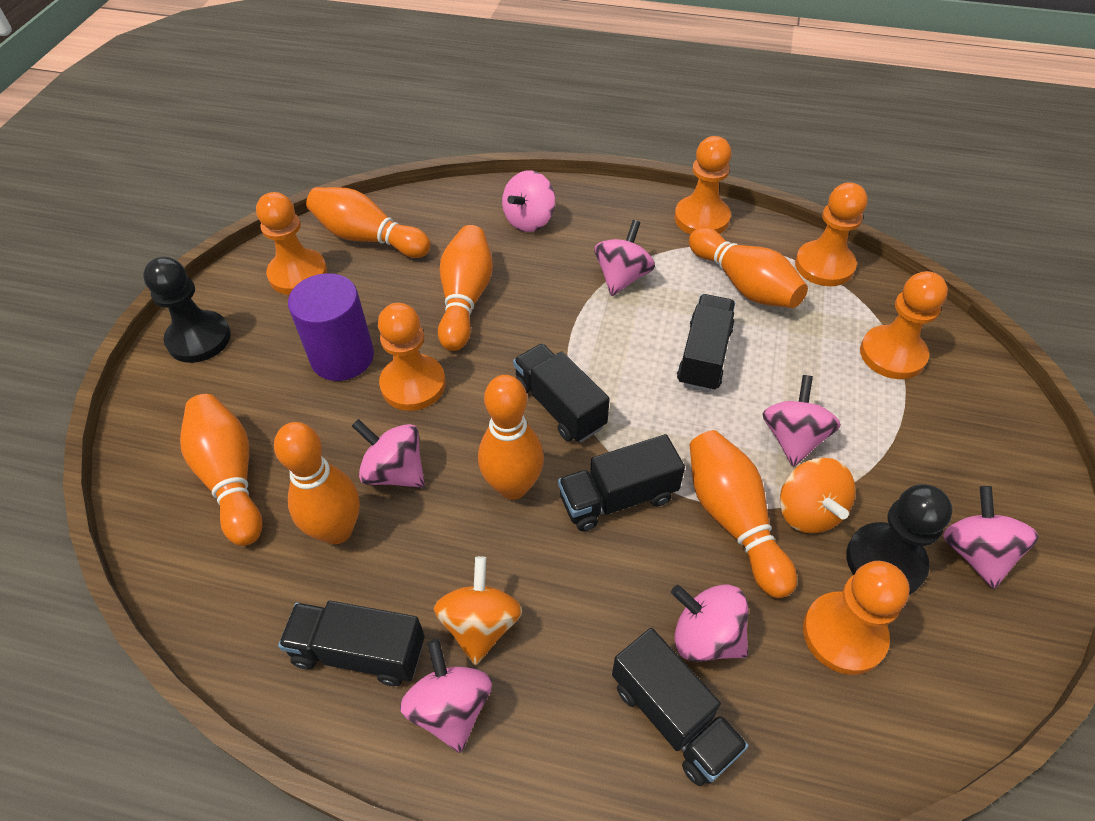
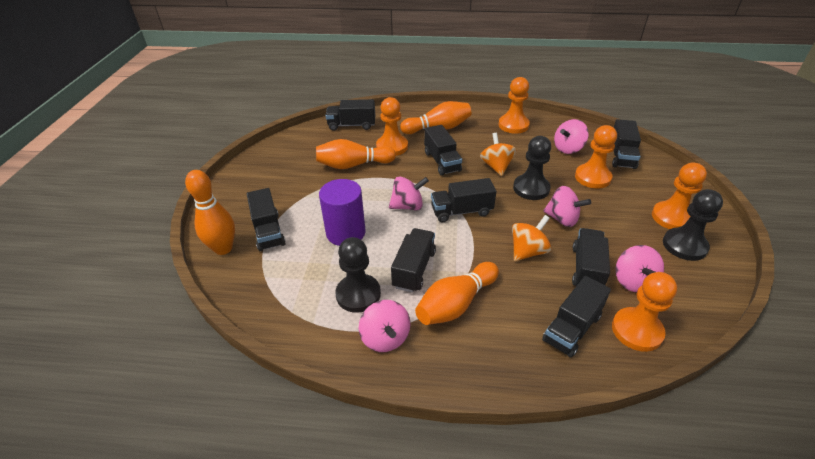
black pawn: 2 -> 3
black truck: 5 -> 8
orange bowling pin: 7 -> 4
orange pawn: 6 -> 5
pink spinning top: 7 -> 5

